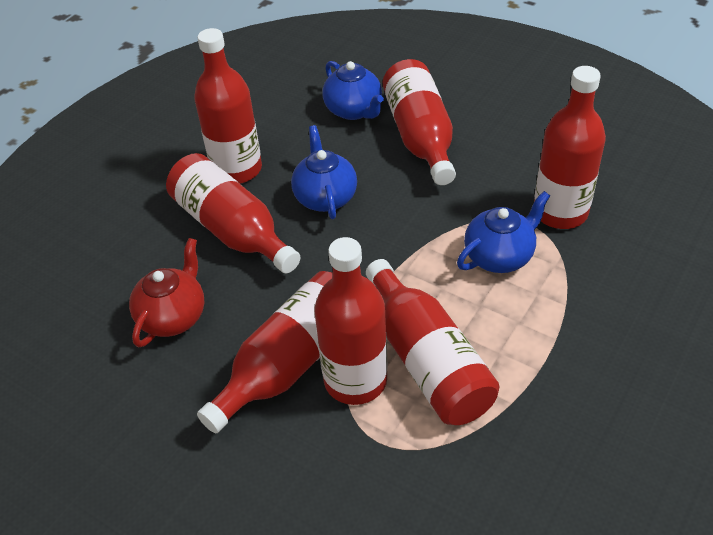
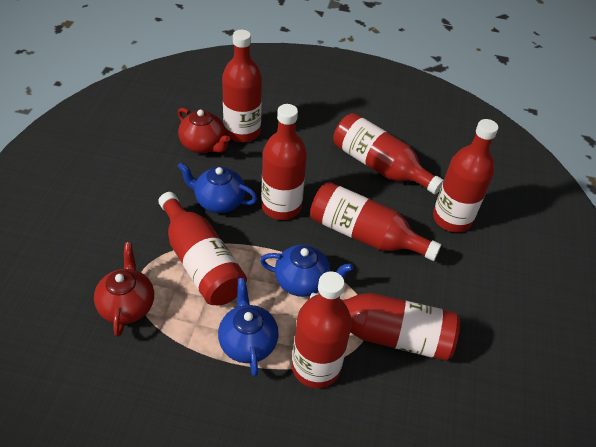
red bottle: 7 -> 8
red teapot: 1 -> 2

